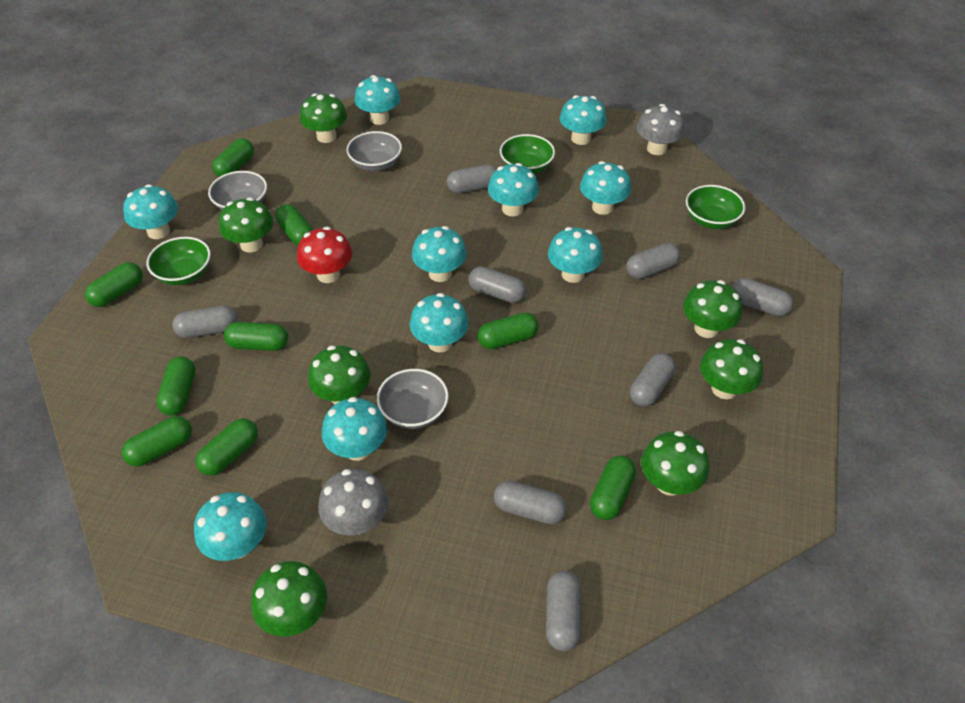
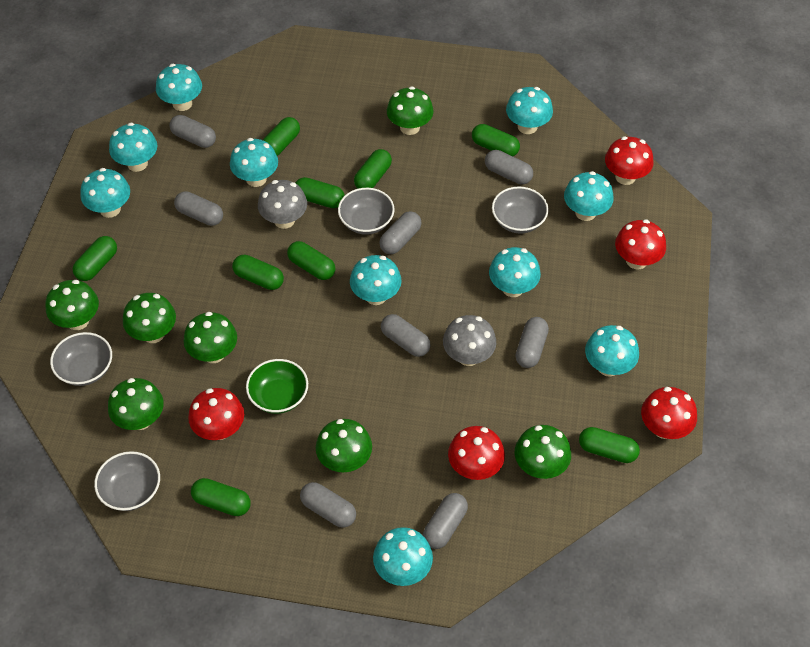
green bowl: 3 -> 1
grey bowl: 3 -> 4
red mushroom: 1 -> 5

